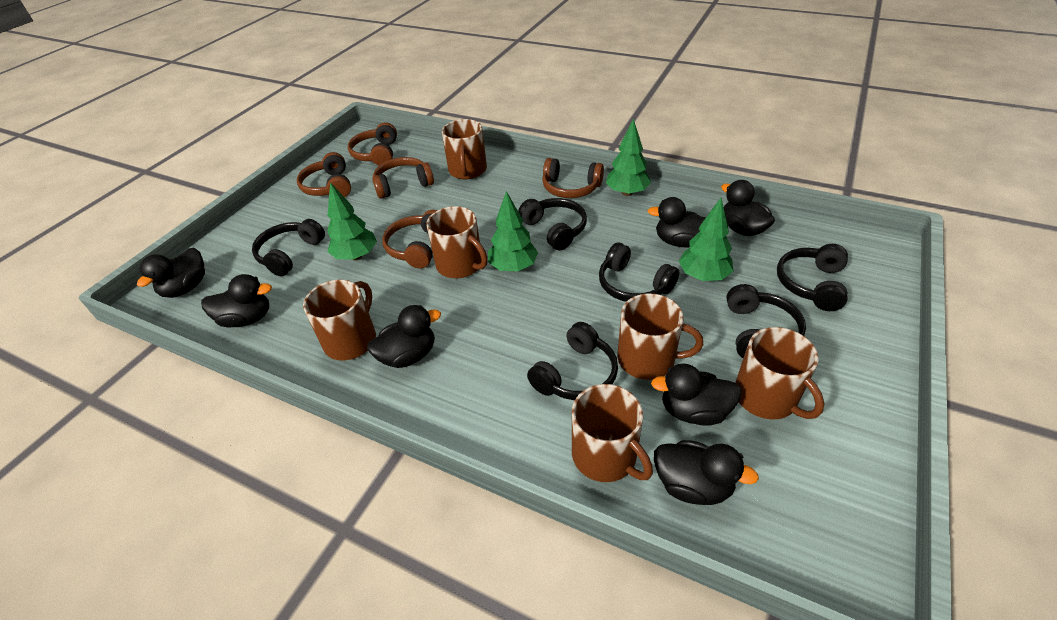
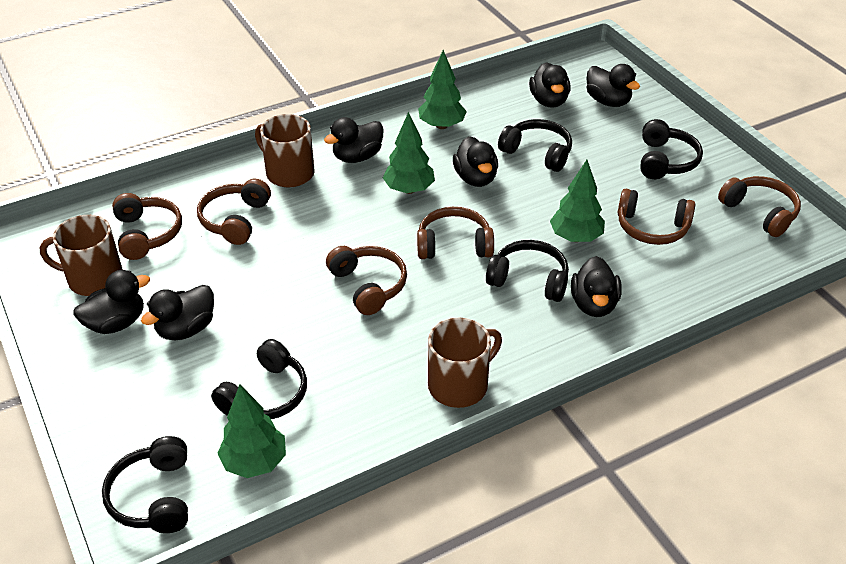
black headphones: 6 -> 5
brown headphones: 5 -> 6
brown mug: 6 -> 3

